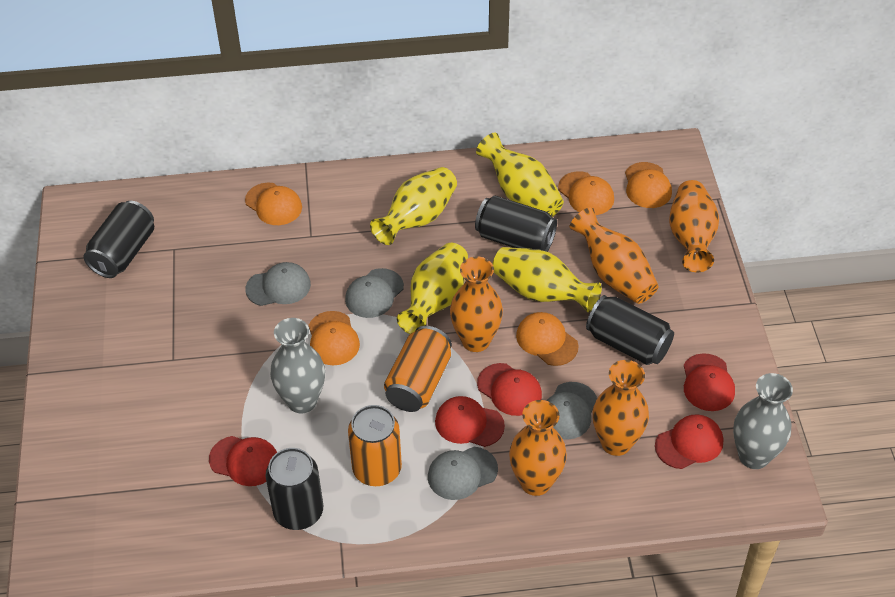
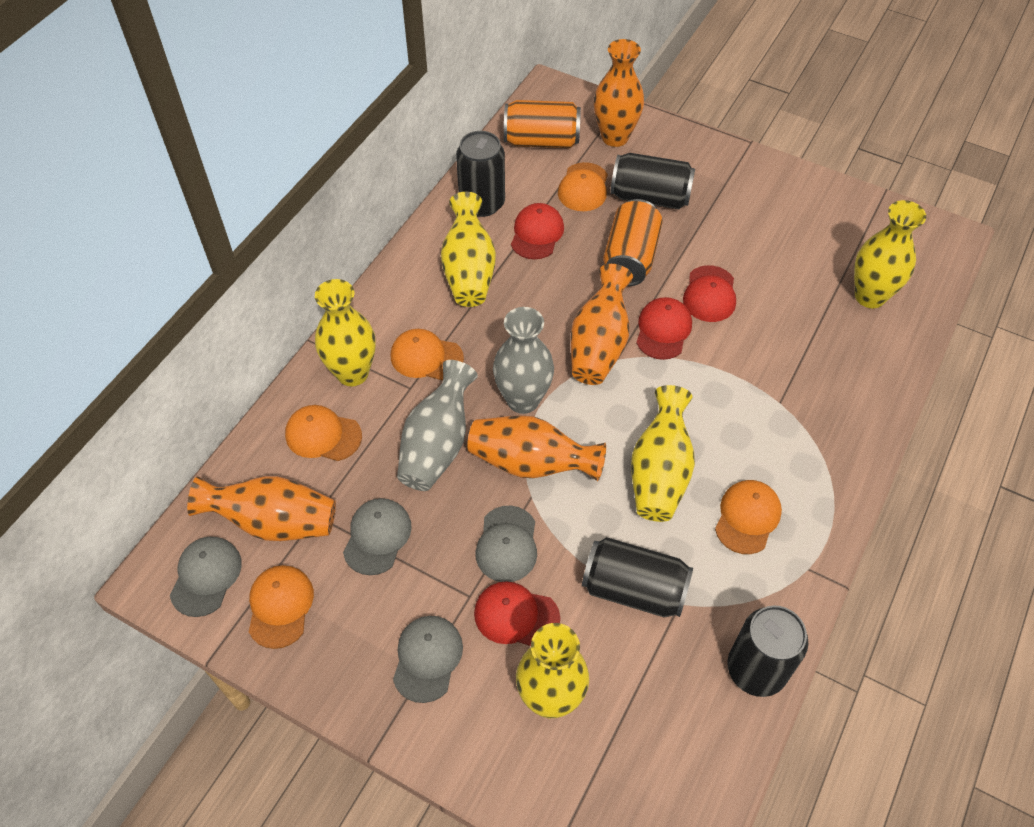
orange vase: 5 -> 4
red cap: 5 -> 4
yellow vase: 4 -> 5

